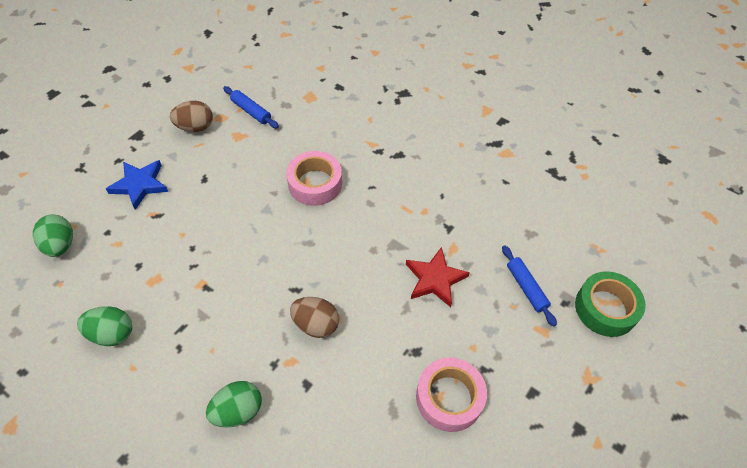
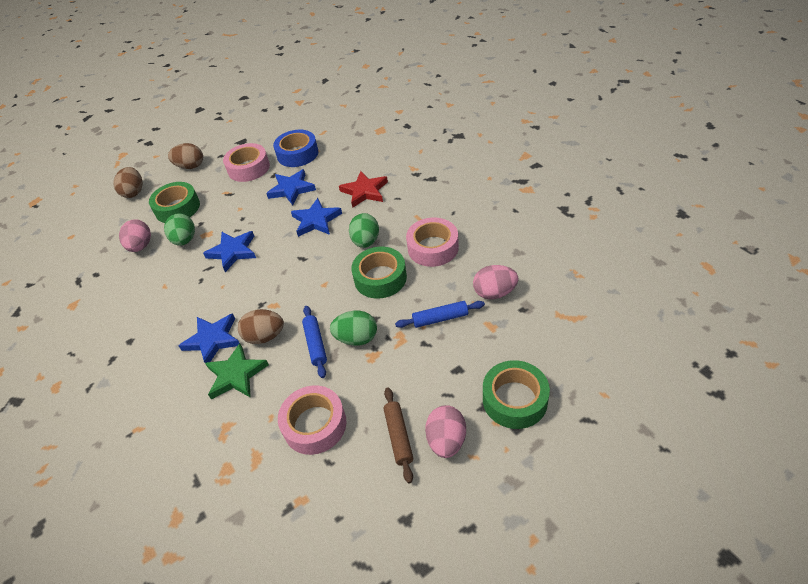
blue star: 1 -> 4
blue tape: 0 -> 1
brown egg: 2 -> 3
brown rolling pin: 0 -> 1
green star: 0 -> 1
green tape: 1 -> 3
pink egg: 0 -> 3
pink tape: 2 -> 3

